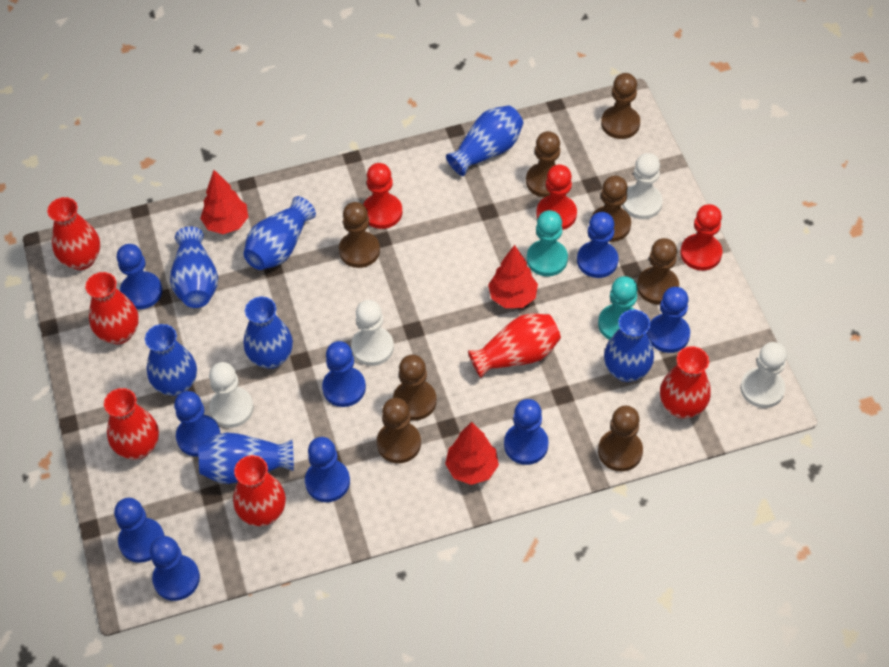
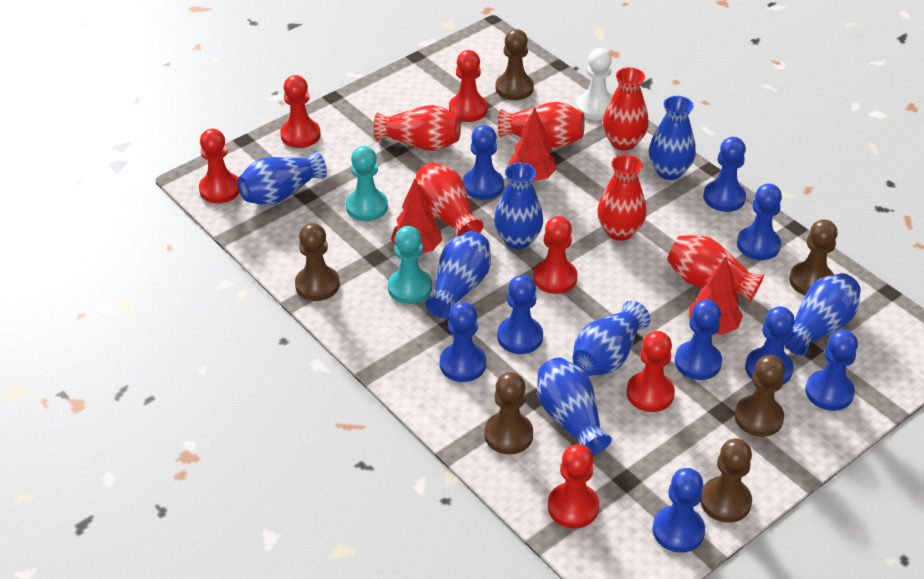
brown pawn: 8 -> 6
red pawn: 3 -> 6
white pawn: 4 -> 1

